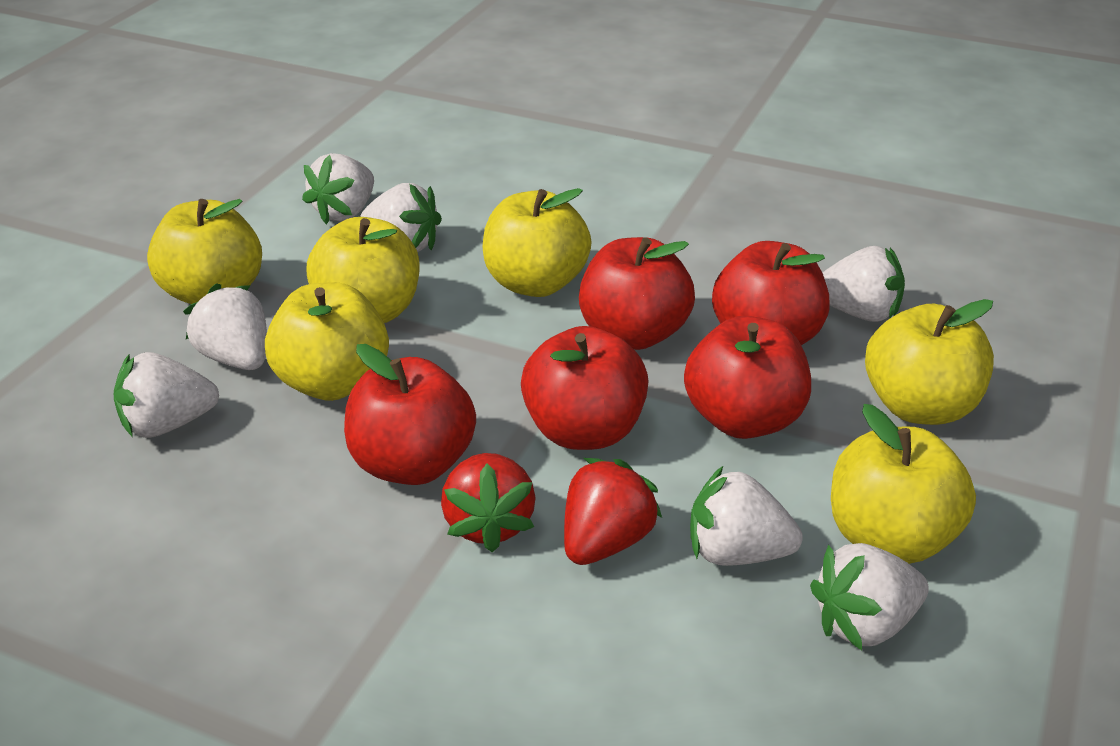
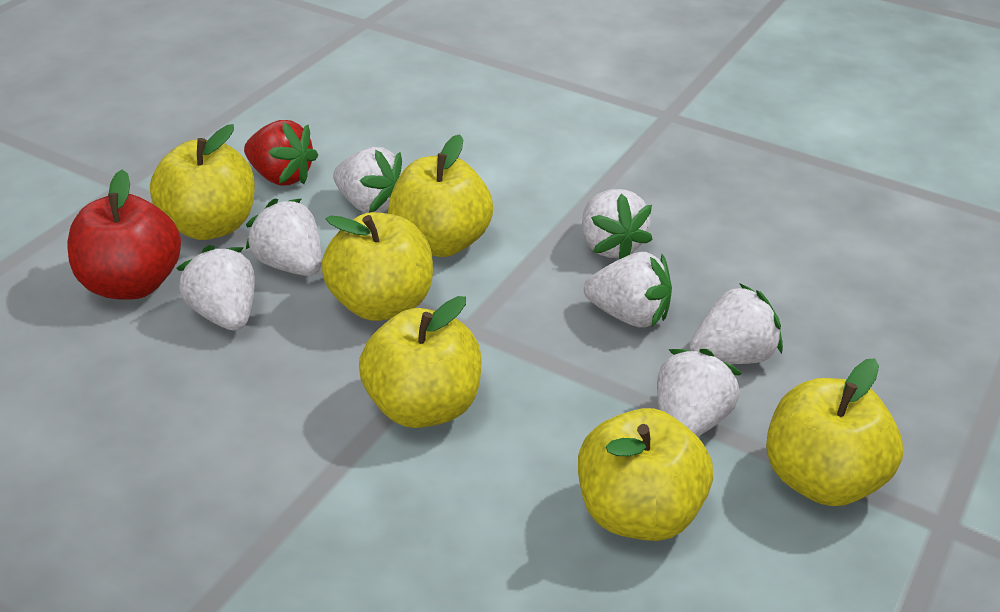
red apple: 5 -> 1
red strawberry: 2 -> 1

